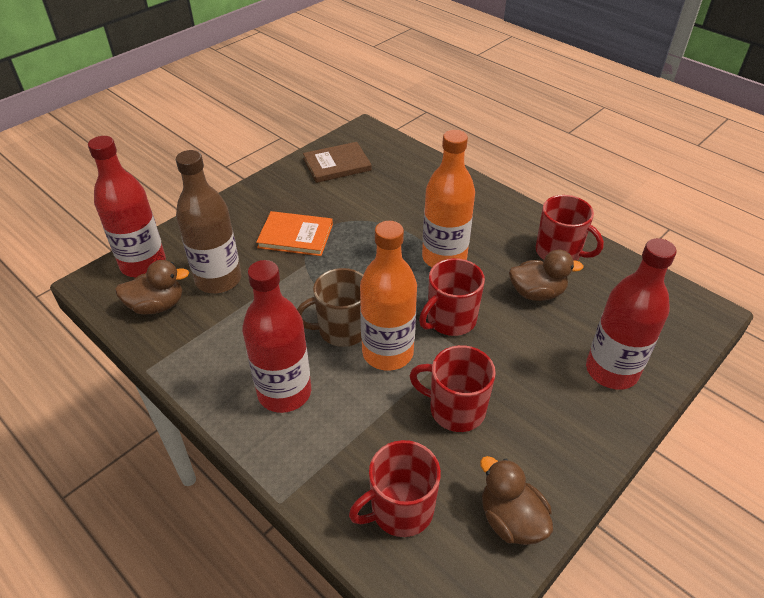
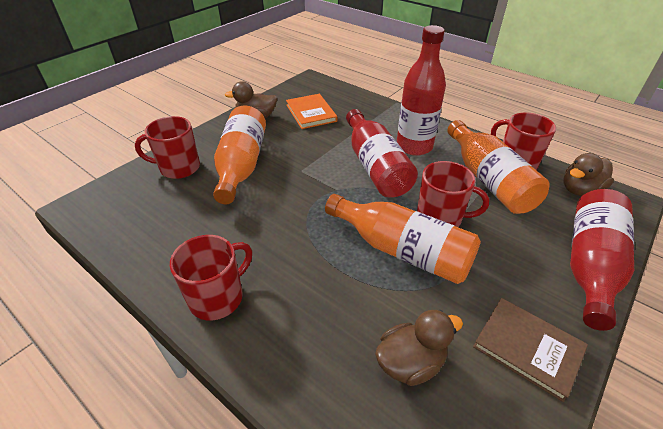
brown bottle: 1 -> 0
brown mug: 1 -> 0
orange bottle: 2 -> 3

